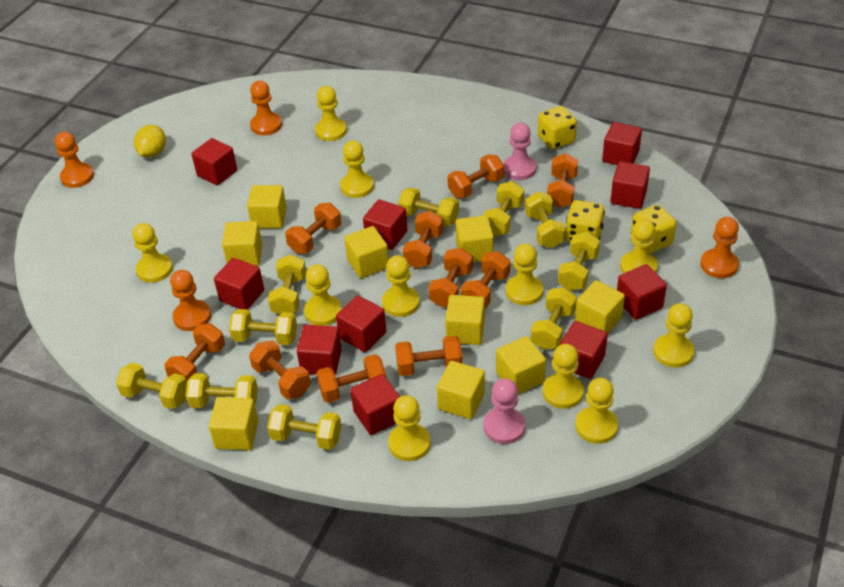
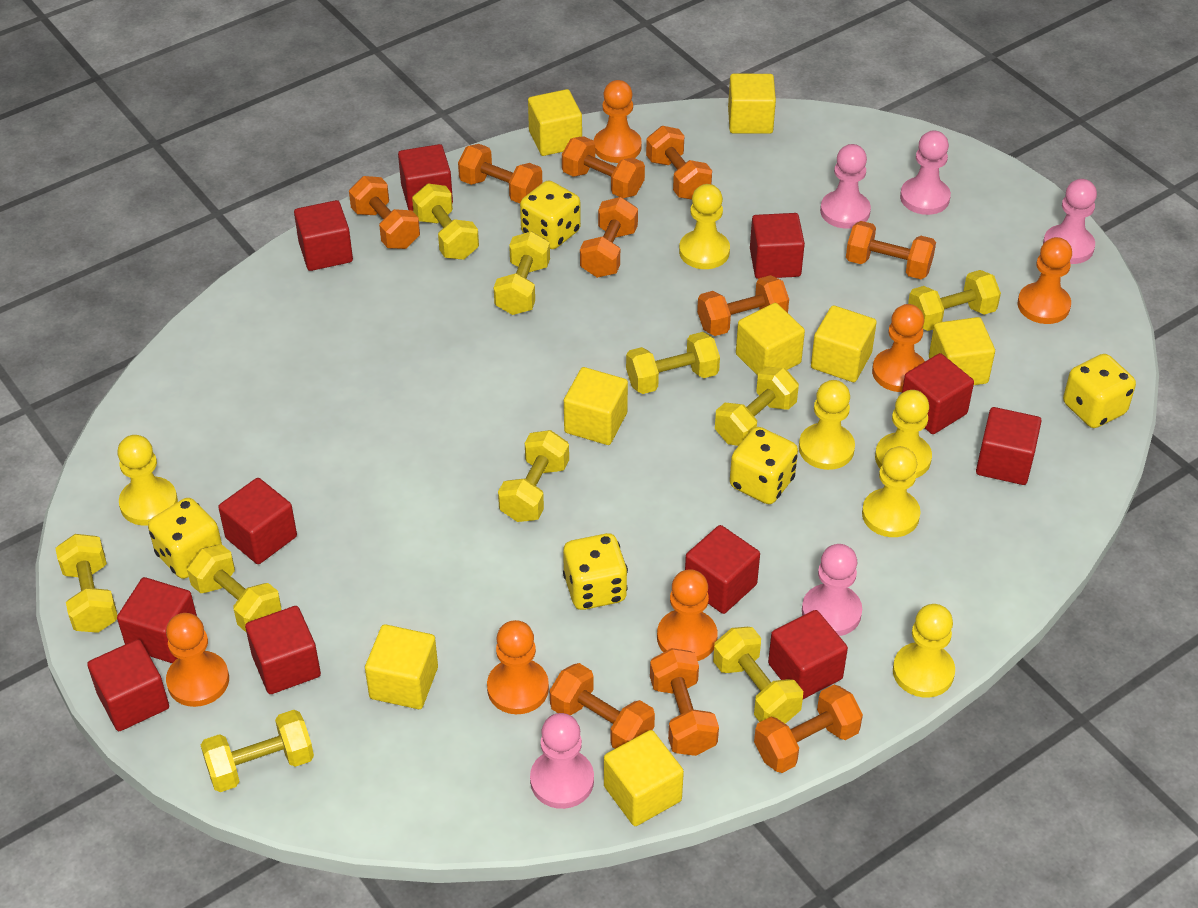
orange pawn: 4 -> 6
pink pawn: 2 -> 5
red cube: 10 -> 11
yellow cube: 9 -> 8
yellow dice: 3 -> 5
yellow lemon: 1 -> 0
yellow pawn: 11 -> 6

